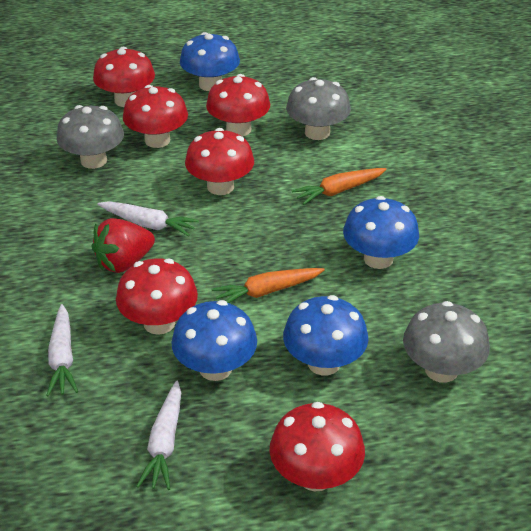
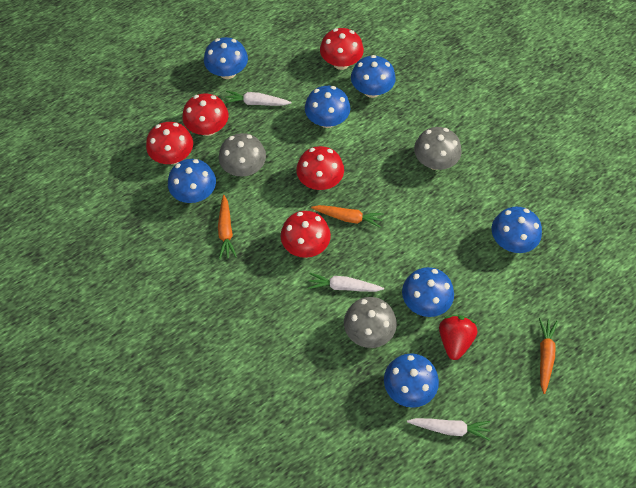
blue mushroom: 4 -> 7
orange carrot: 2 -> 3
red mushroom: 6 -> 5

